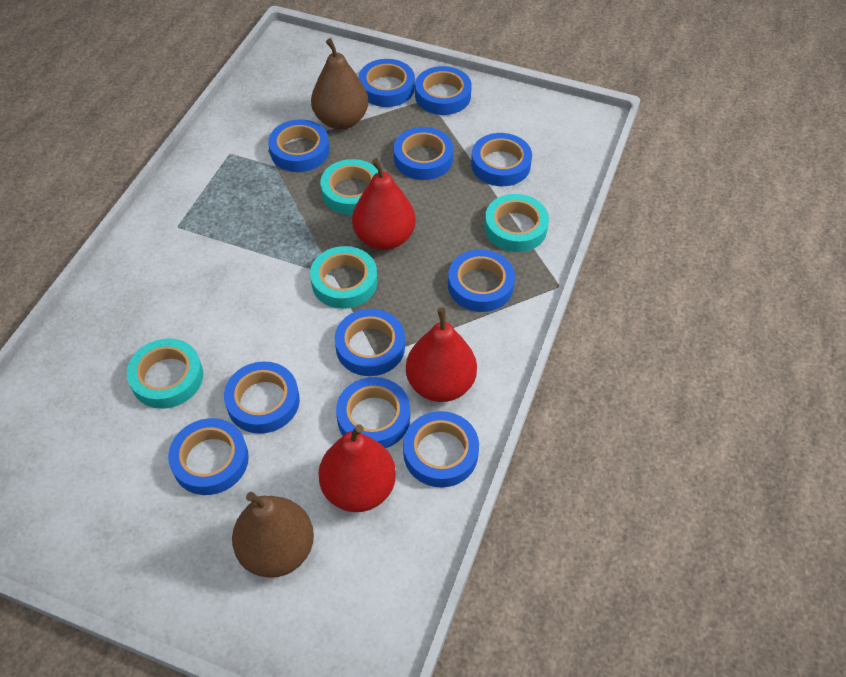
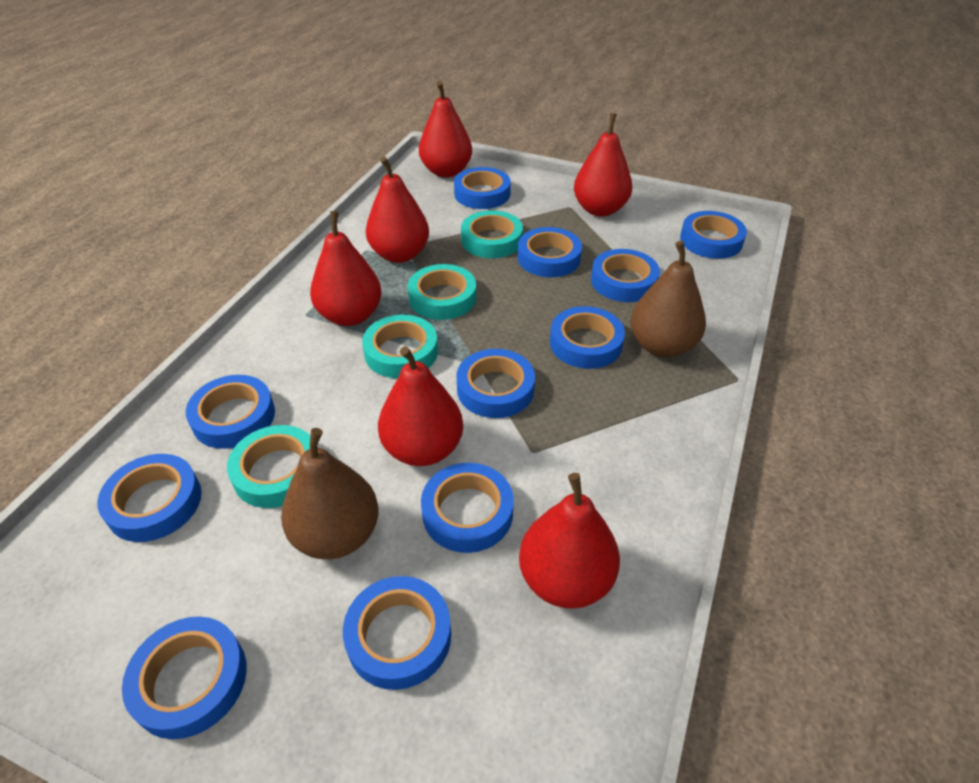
red pear: 3 -> 6

